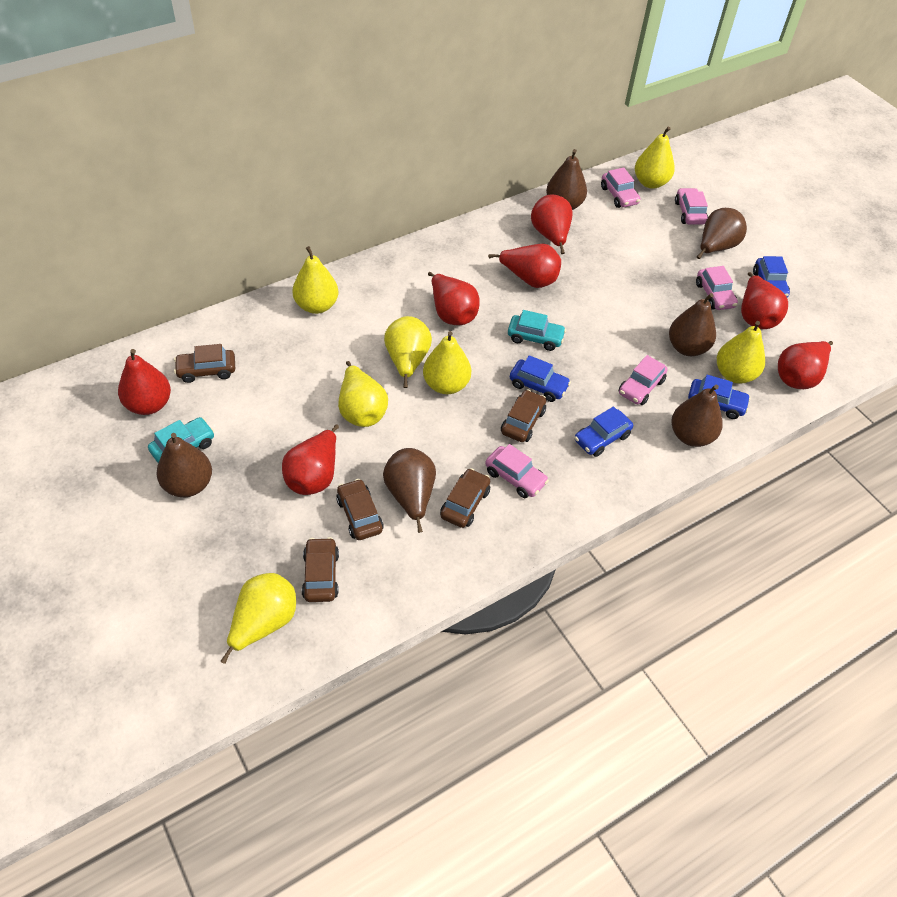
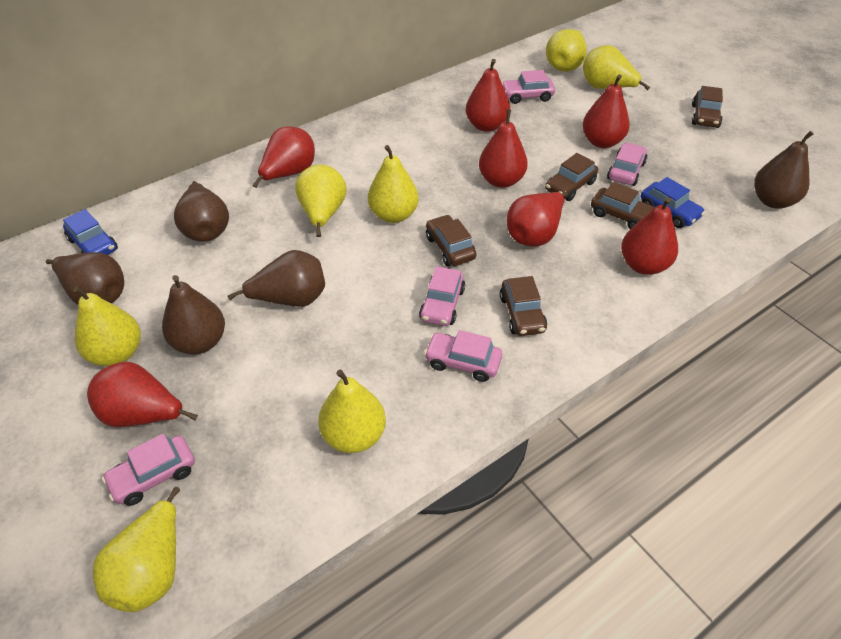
blue car: 4 -> 2
brown pear: 6 -> 5
turquoise car: 2 -> 0

